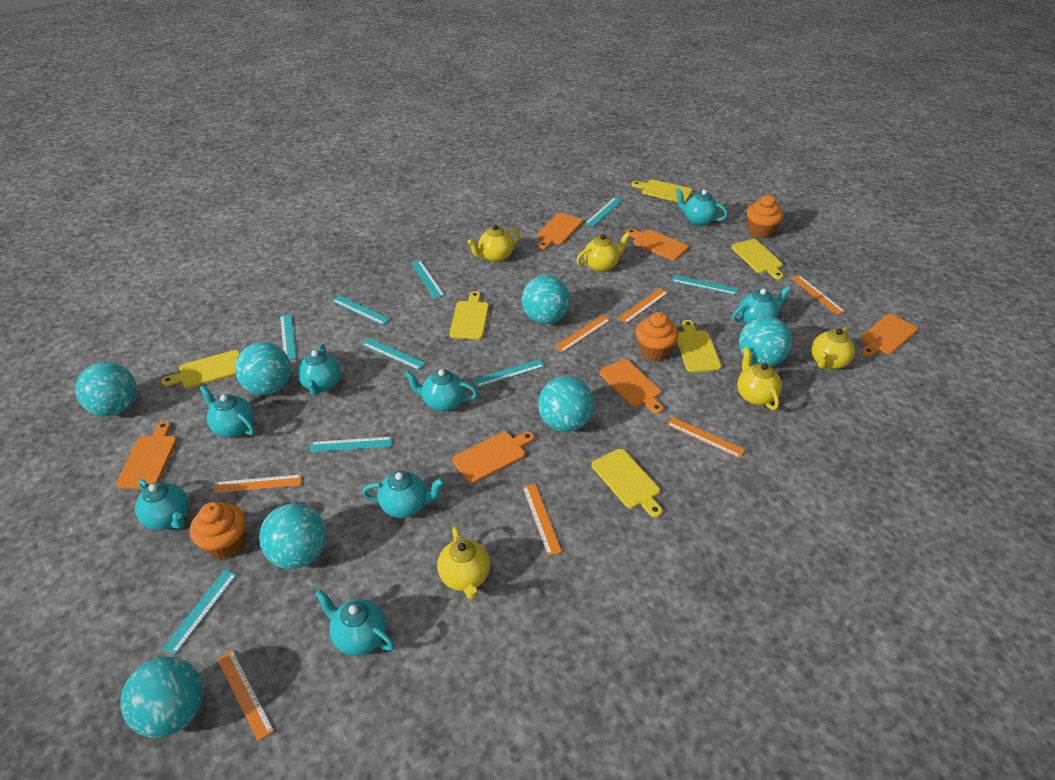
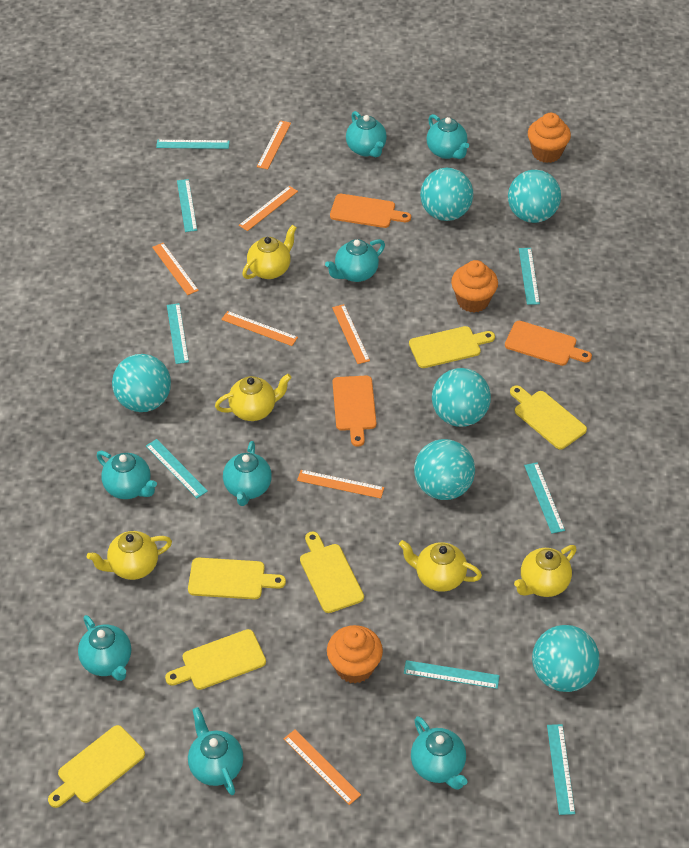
orange cutting board: 6 -> 3
turquoise ball: 7 -> 6
turquoise ruler: 9 -> 8

